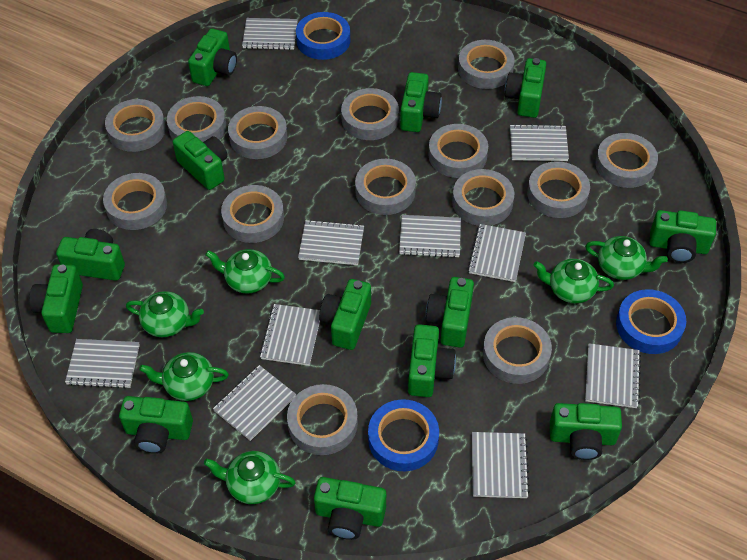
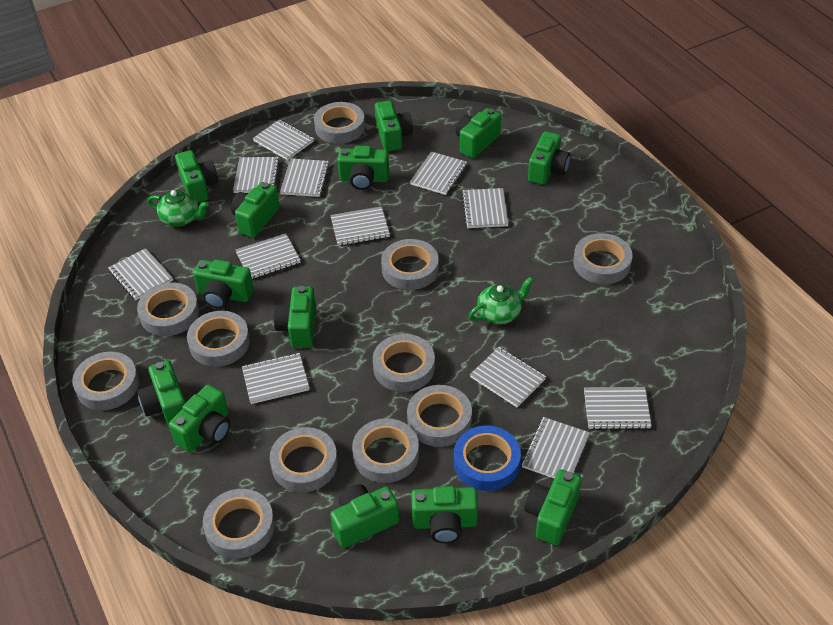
blue tape: 3 -> 1
green teapot: 6 -> 2
grey notebook: 10 -> 12
grey tape: 14 -> 11

